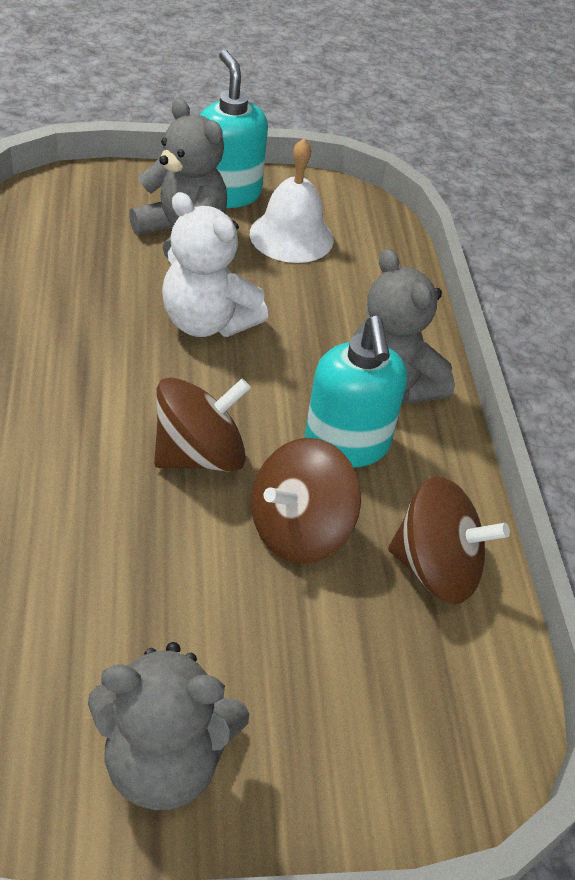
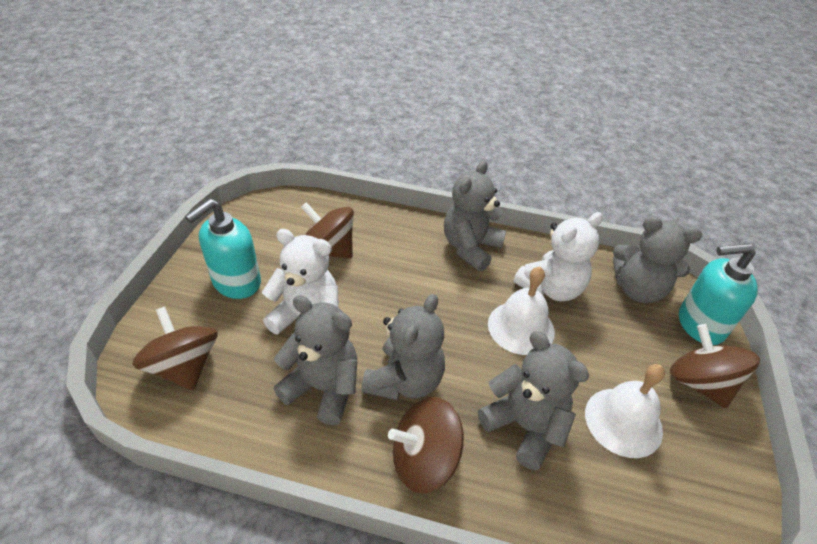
brown spinning top: 3 -> 4
grey teddy bear: 3 -> 5
white bell: 1 -> 2
white teddy bear: 1 -> 2

